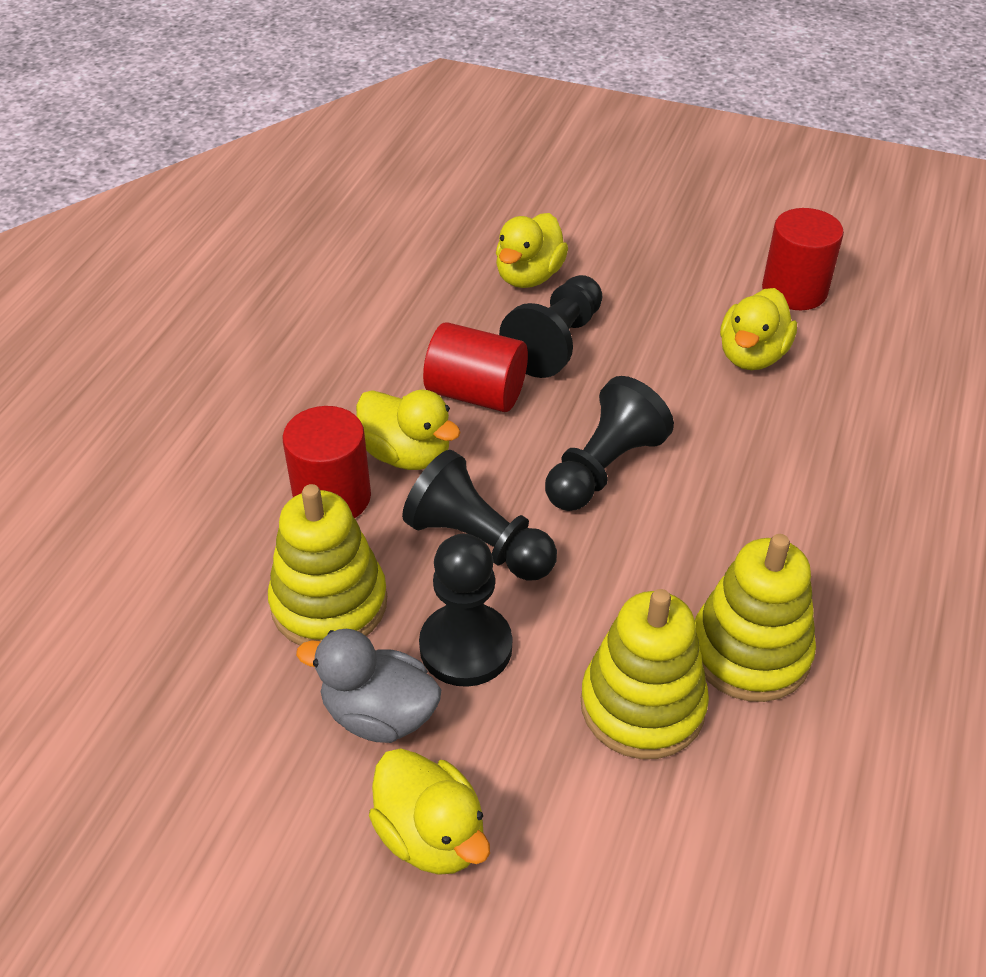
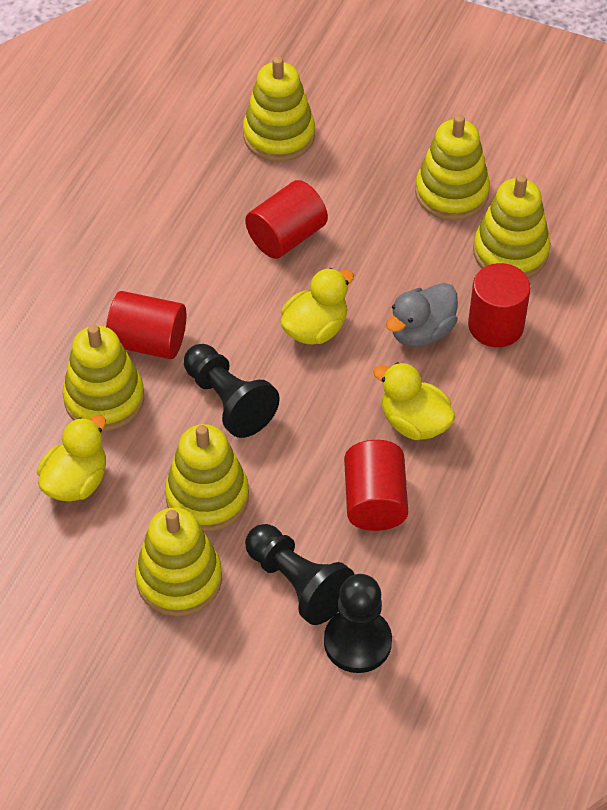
black pawn: 4 -> 3
red cylinder: 3 -> 4
yellow duck: 4 -> 3
yellow stacking toy: 3 -> 6

